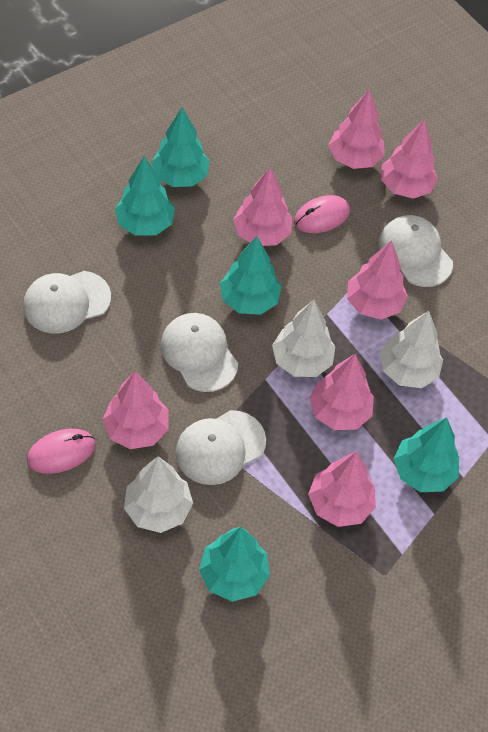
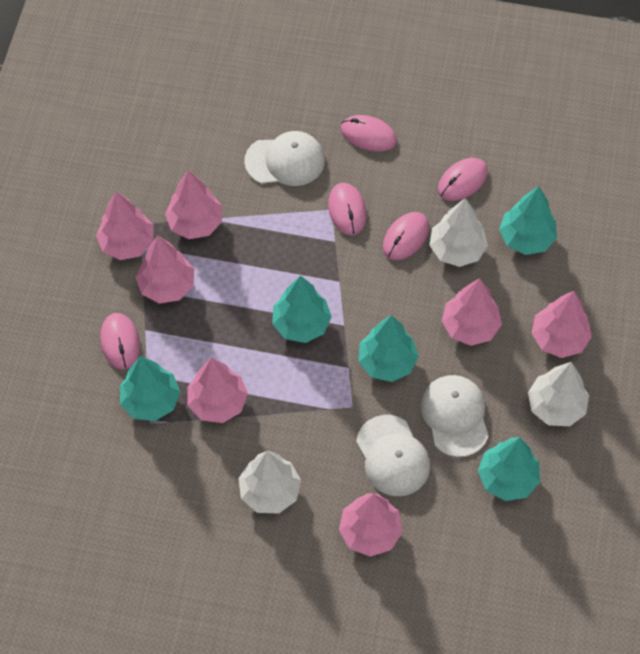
pink mouse: 2 -> 5
white cap: 4 -> 3

